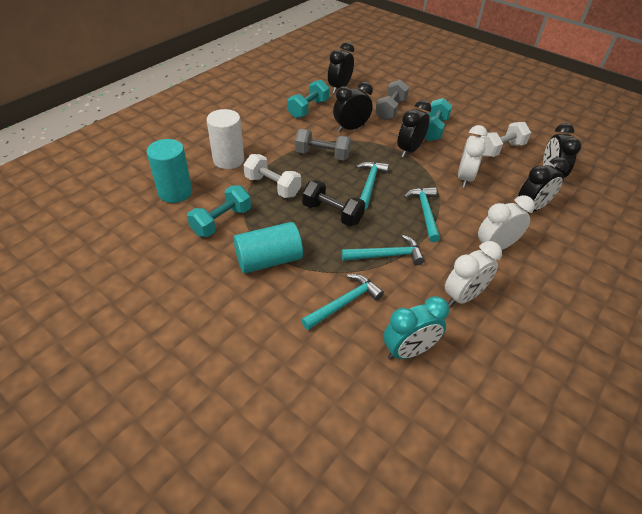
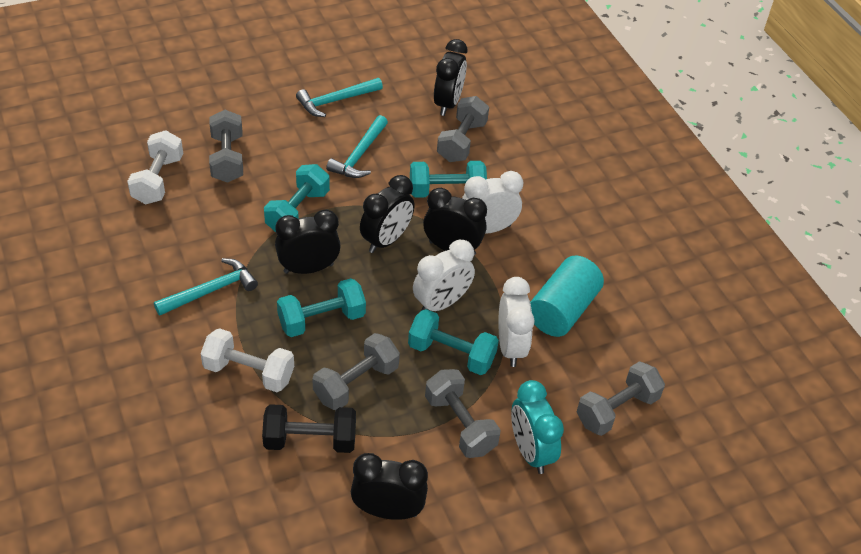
grey dumbbell: 2 -> 5
turquoise cylinder: 2 -> 1
turquoise dumbbell: 3 -> 4
turquoise hammer: 4 -> 3
white cylinder: 1 -> 0

